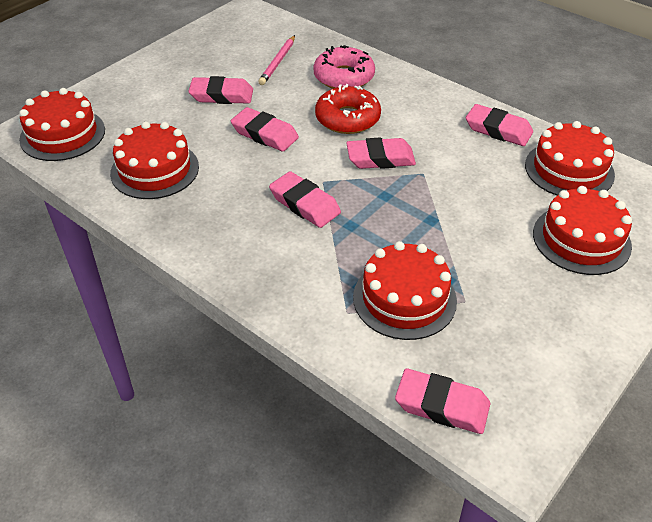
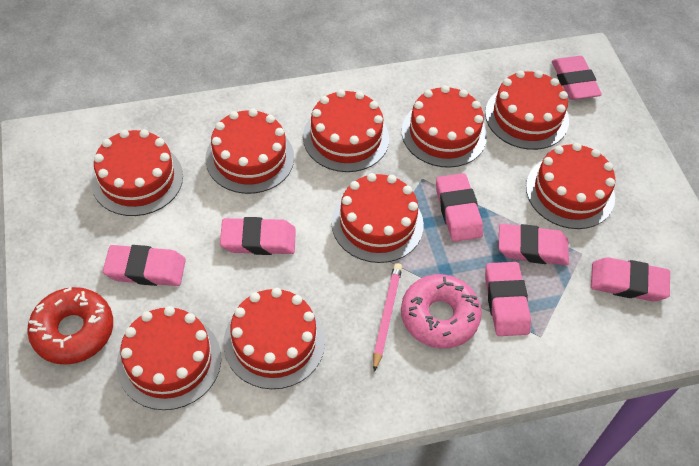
pink eraser: 6 -> 7
red cake: 5 -> 9

